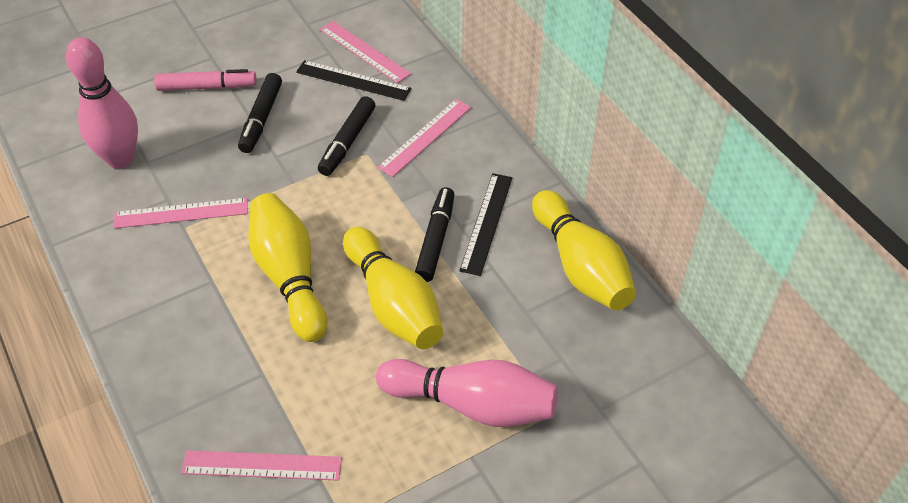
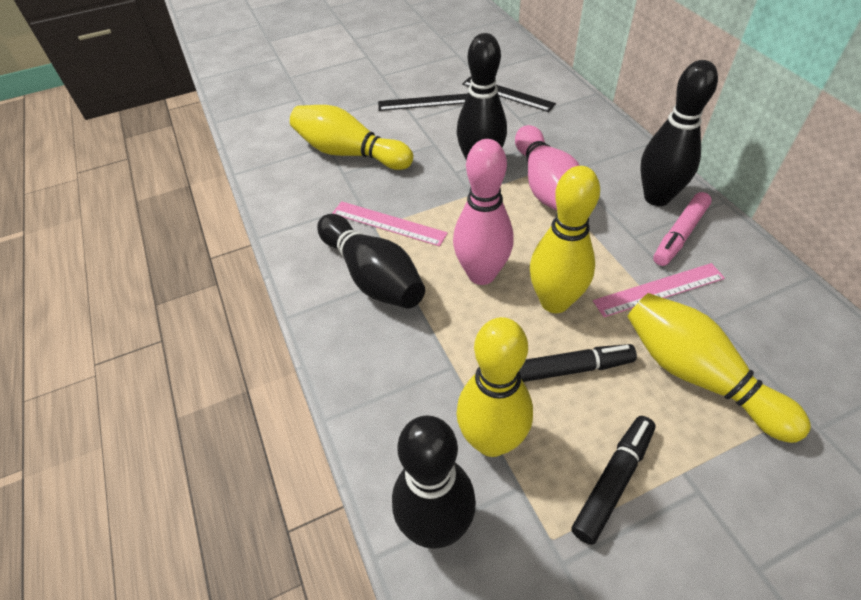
black bowling pin: 0 -> 4
black marker: 3 -> 2
pink ruler: 4 -> 2
yellow bowling pin: 3 -> 4

